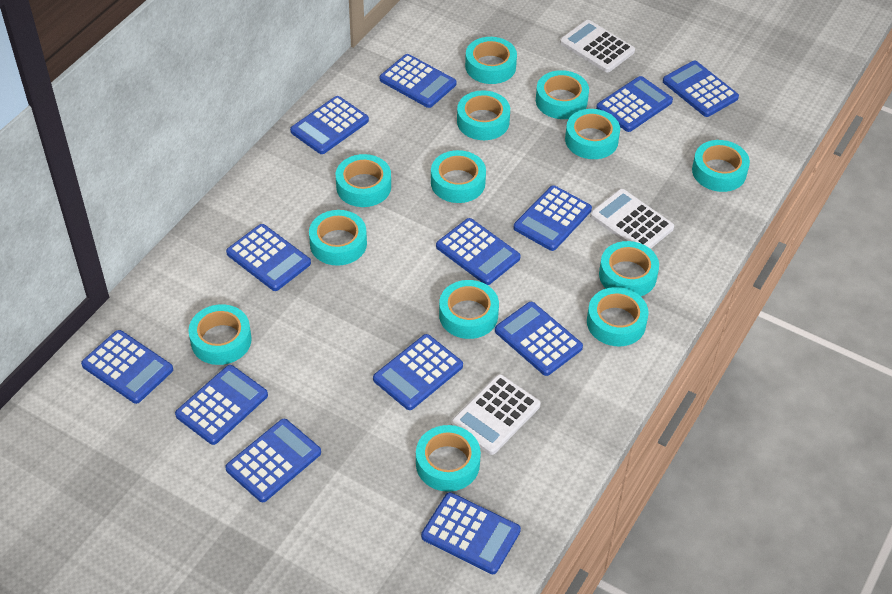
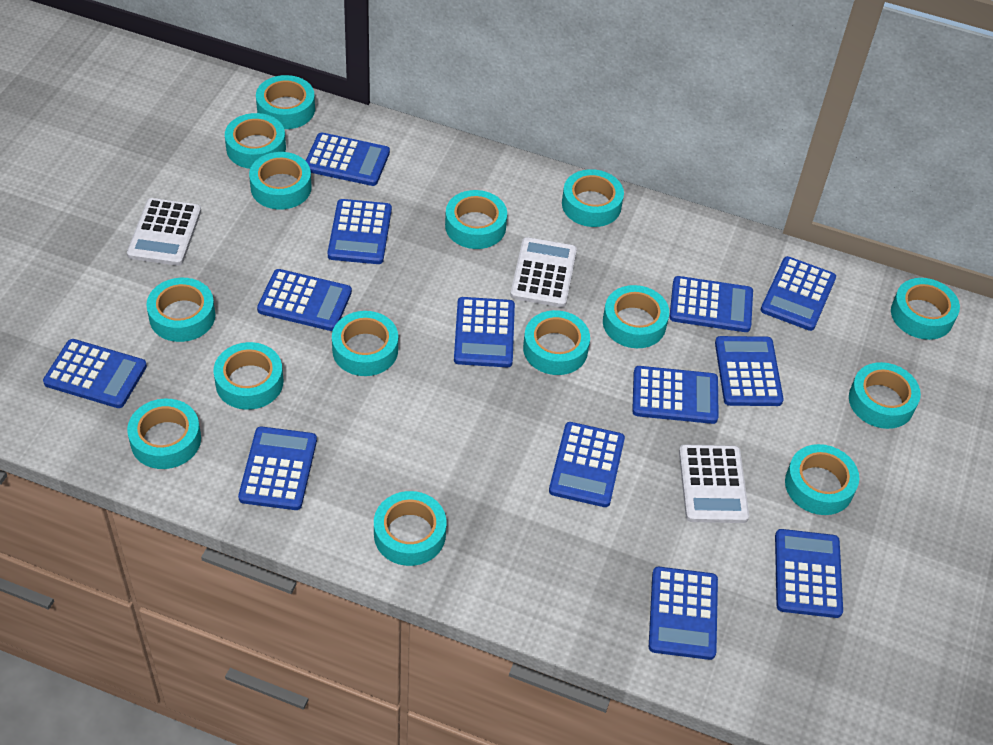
turquoise tape: 13 -> 15

